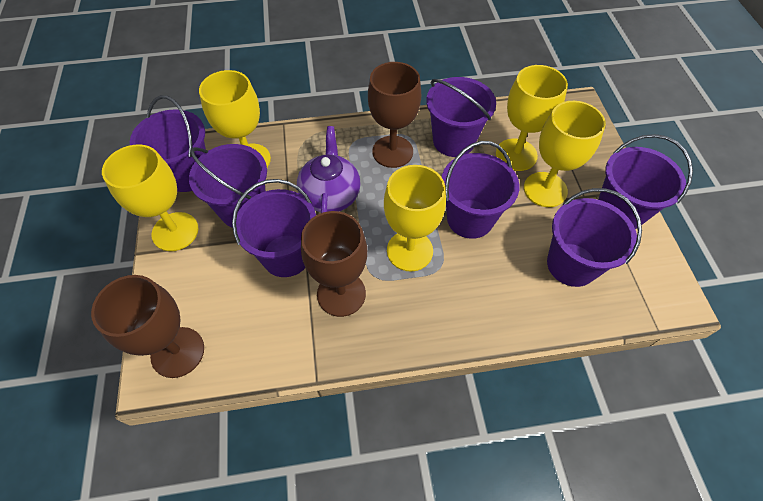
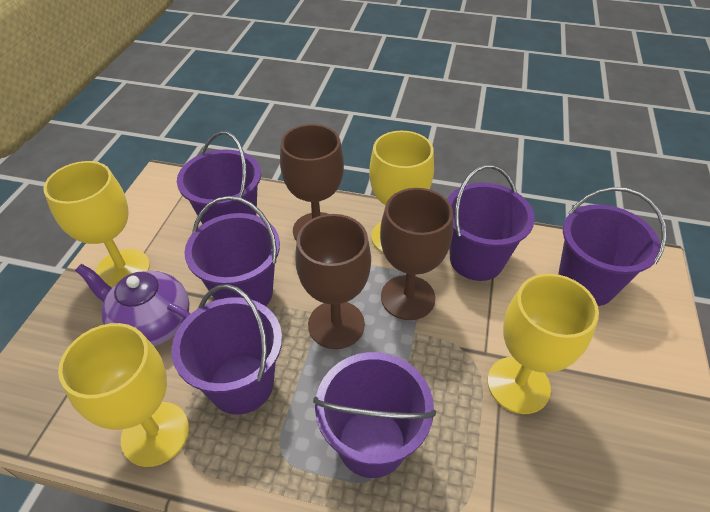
purple bucket: 7 -> 6
yellow goblet: 5 -> 4

